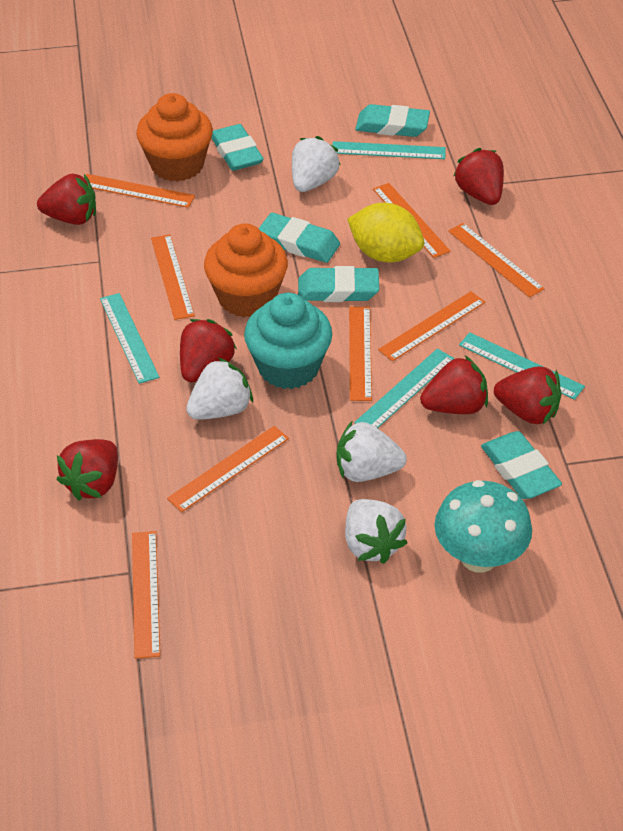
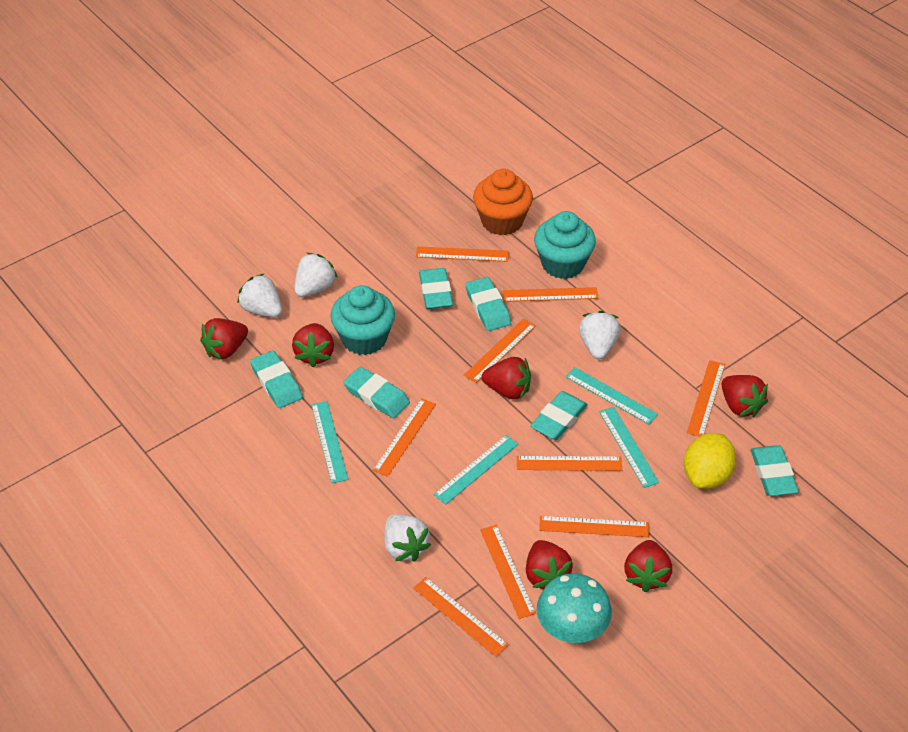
orange cupcake: 2 -> 1
orange ruler: 8 -> 9
turquoise cupcake: 1 -> 2
turquoise eraser: 5 -> 6

